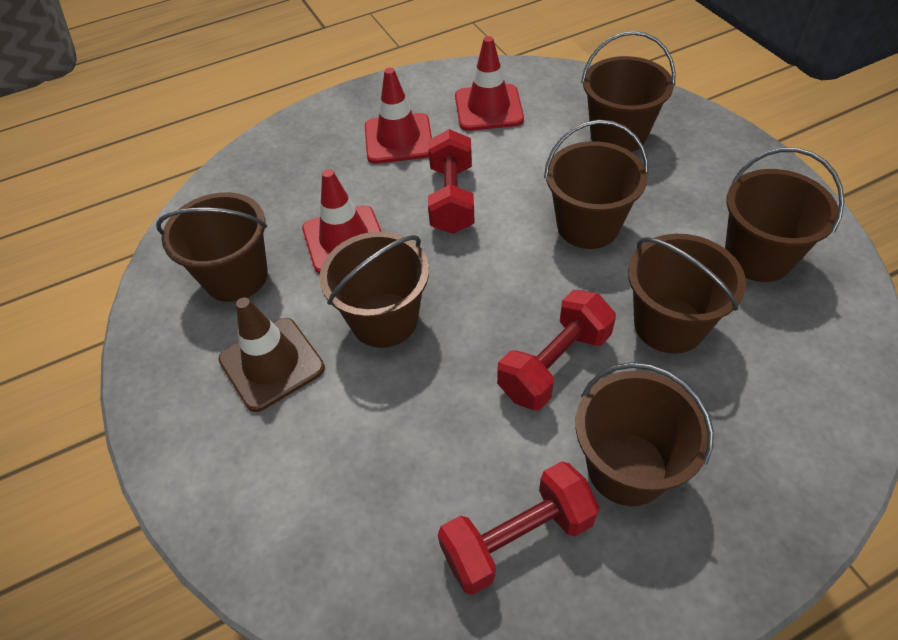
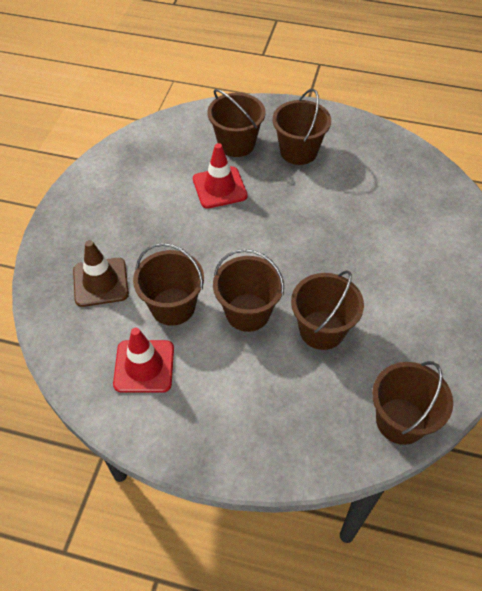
brown bucket: 7 -> 6
red dumbbell: 3 -> 0
red traffic cone: 3 -> 2

